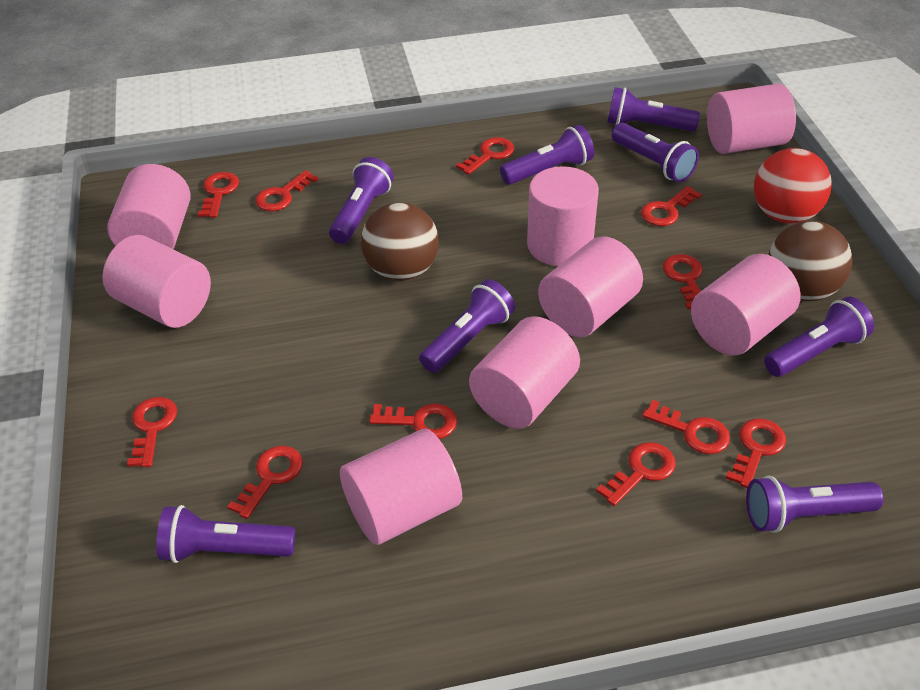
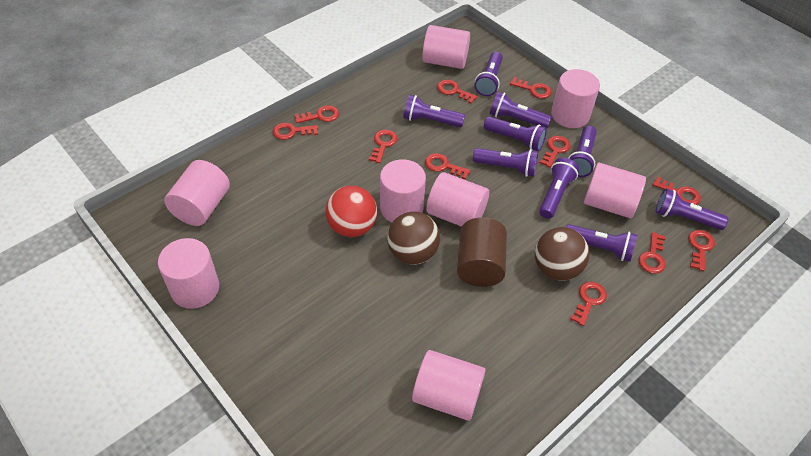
brown cylinder: 0 -> 1
purple flashlight: 8 -> 9

